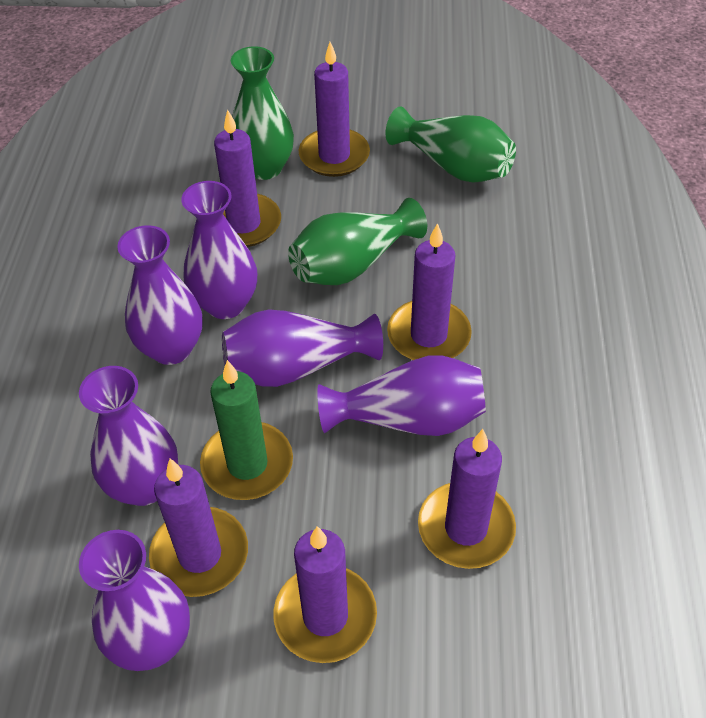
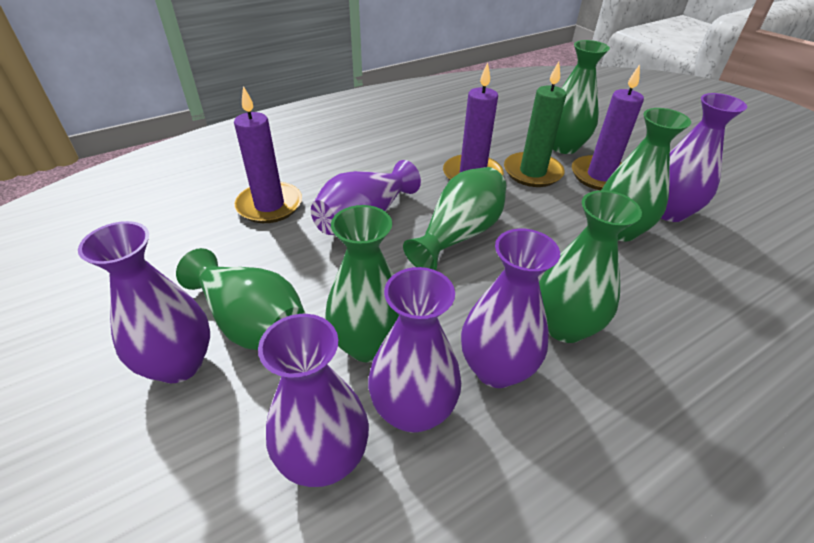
green vase: 3 -> 6
purple candle: 6 -> 3

